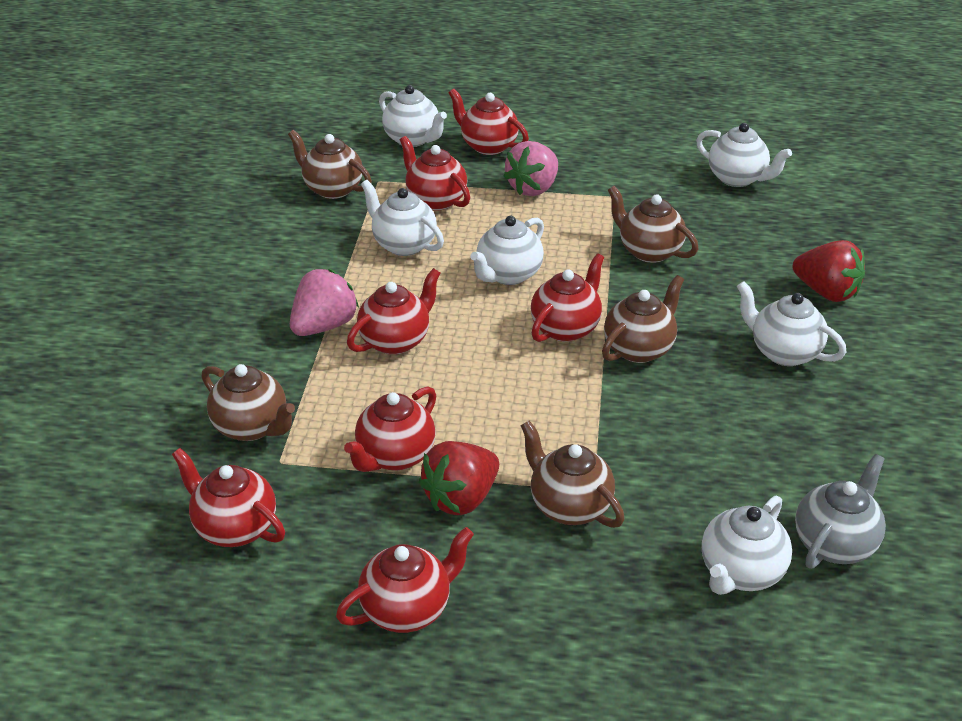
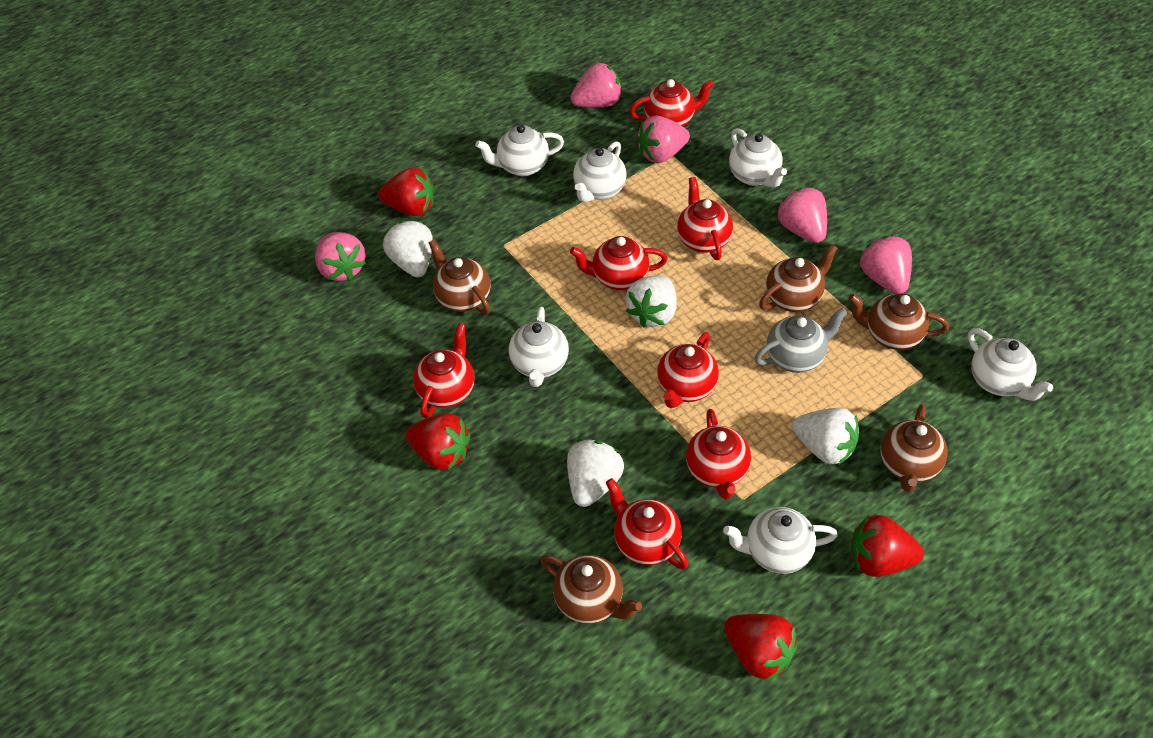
pink strawberry: 2 -> 5
red strawberry: 2 -> 4
white strawberry: 0 -> 4

